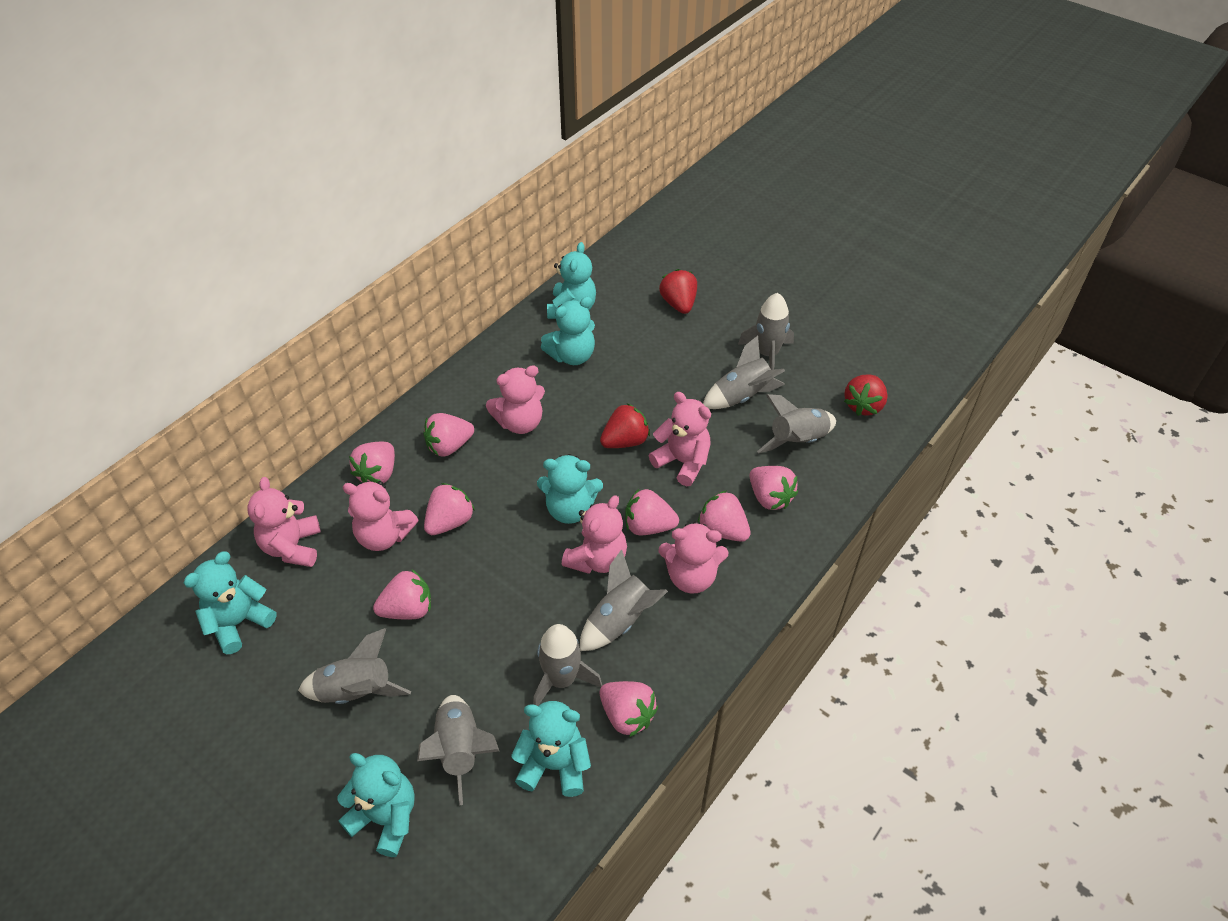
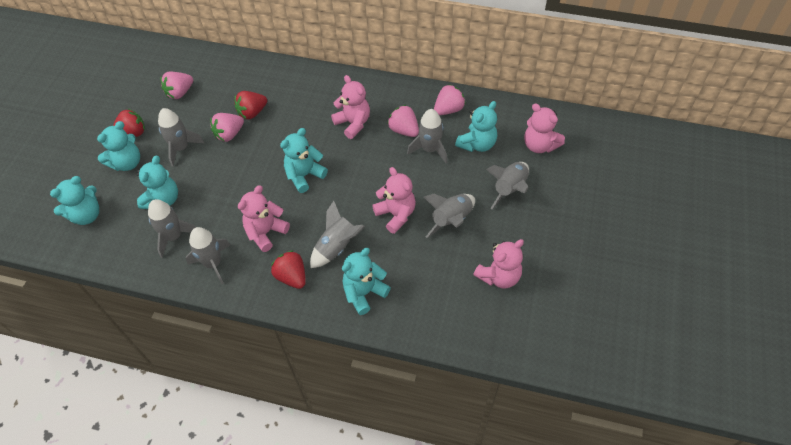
pink strawberry: 8 -> 4
pink teddy bear: 6 -> 5

